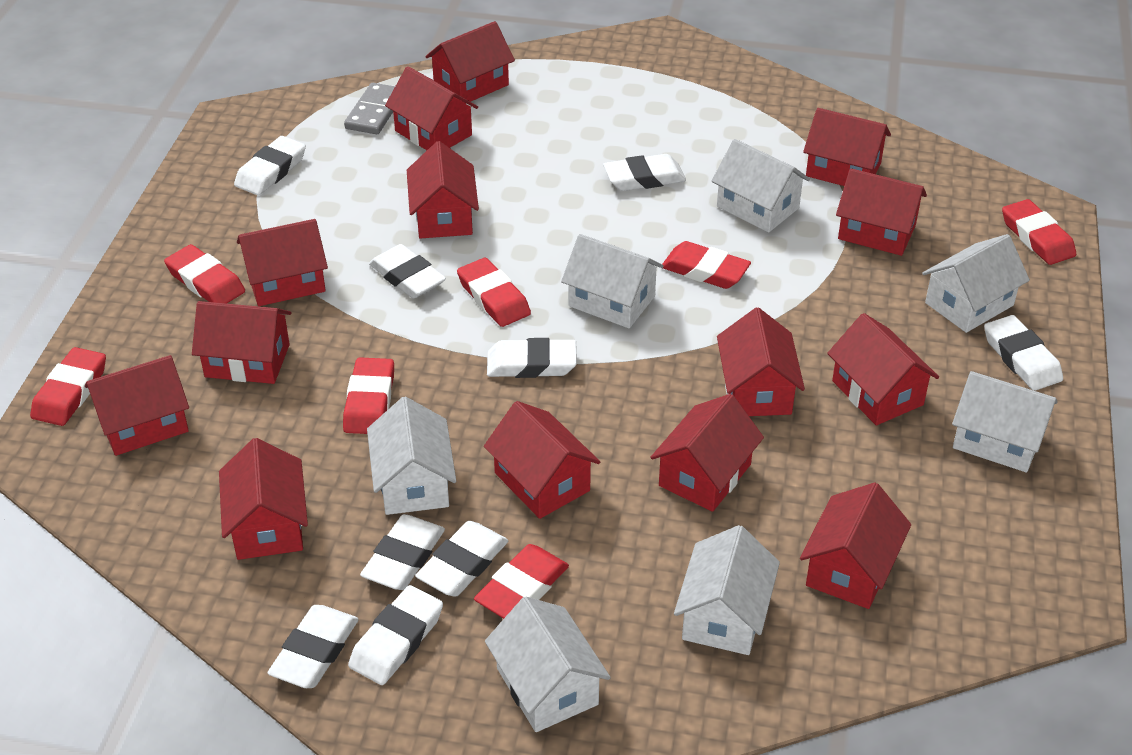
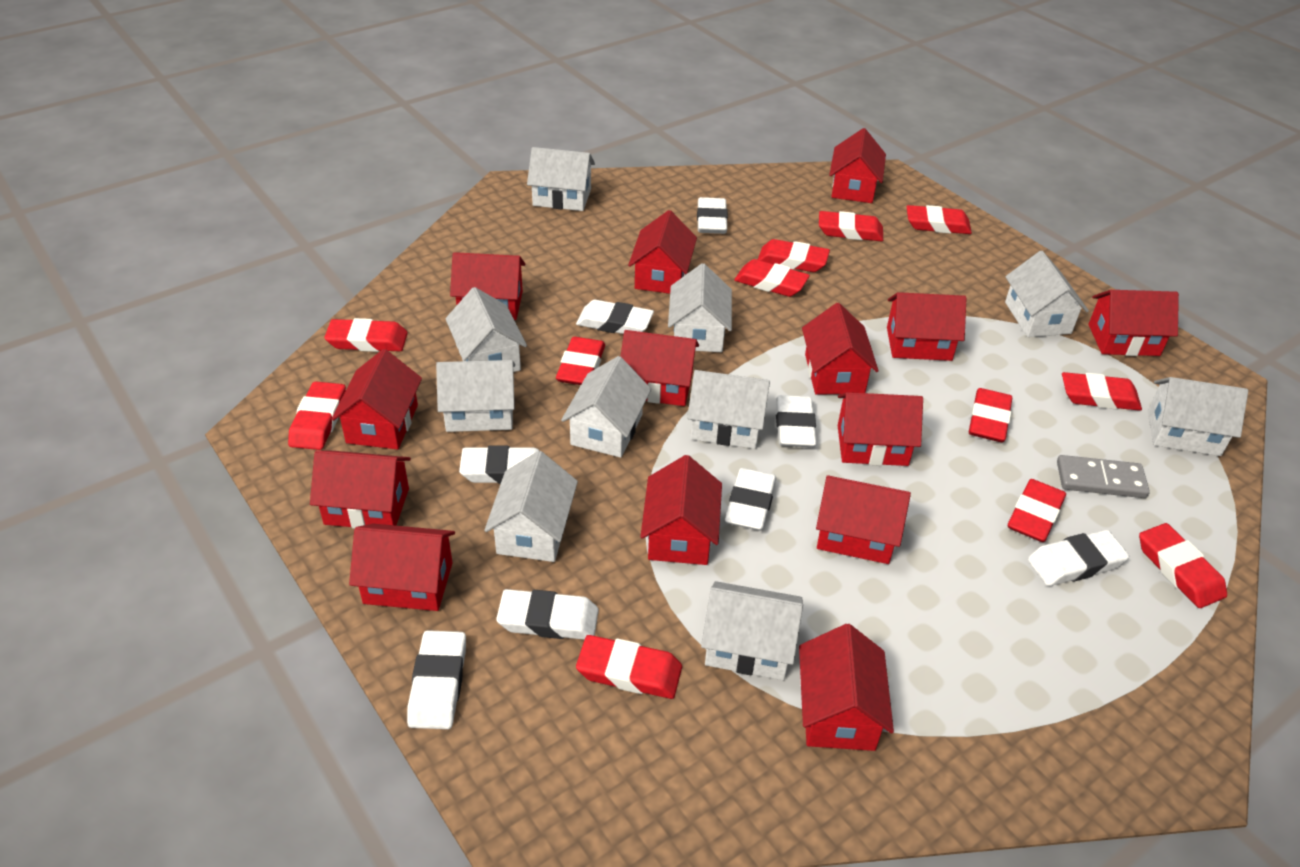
red eraser: 7 -> 12
white eraser: 9 -> 8
white house: 7 -> 10

